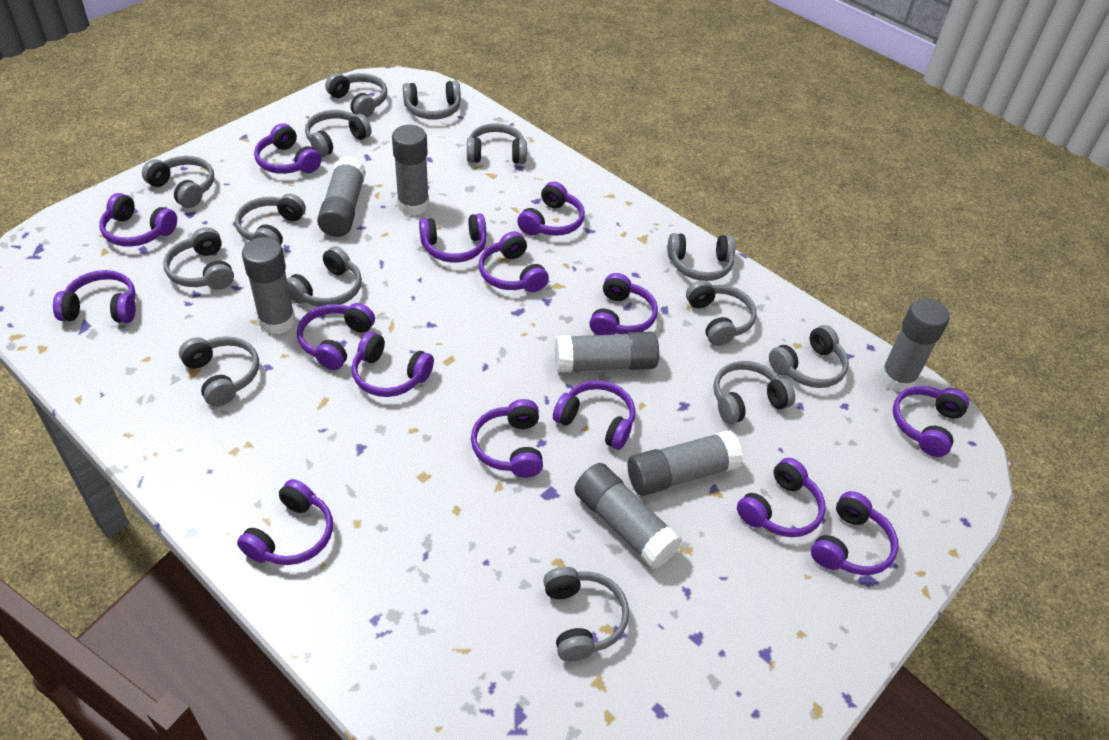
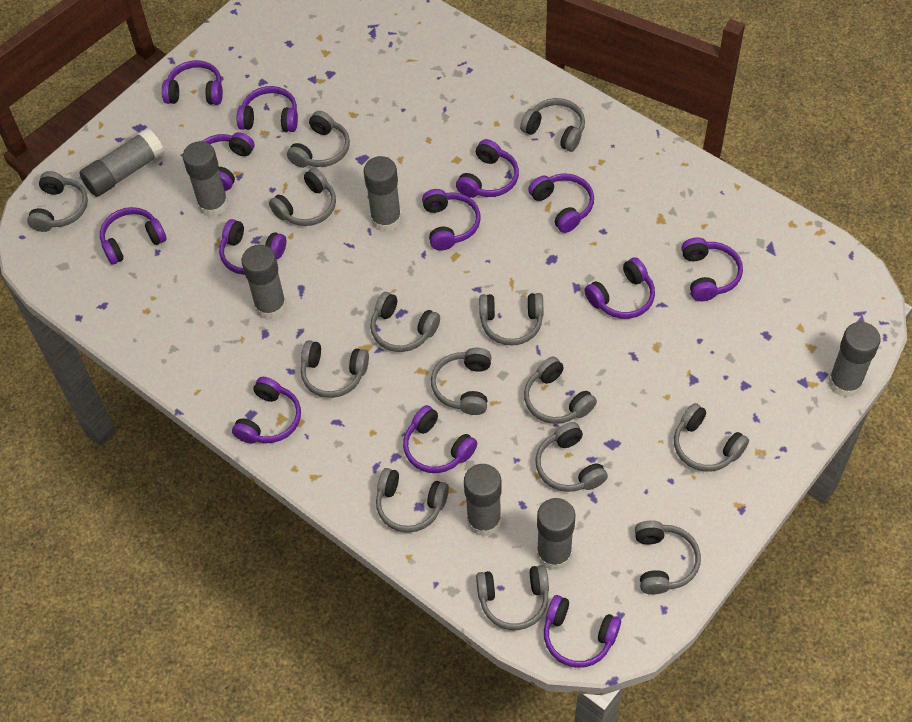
purple headphones: 15 -> 13

